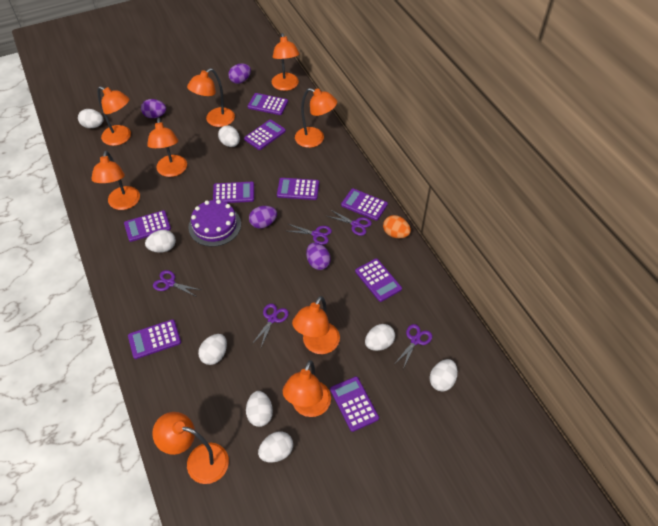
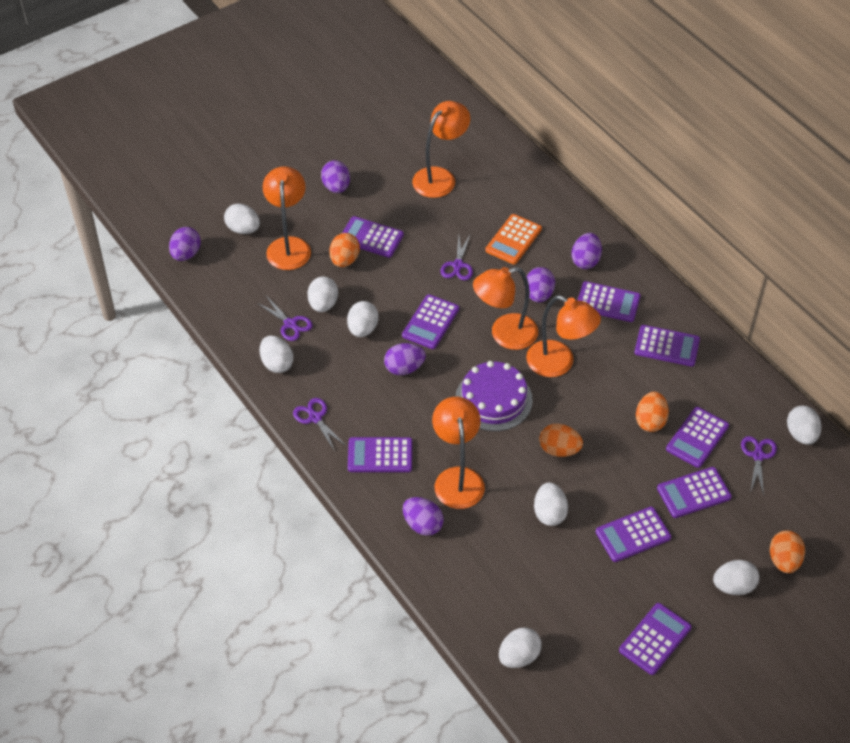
orange calculator: 0 -> 1
orange egg: 1 -> 4
orange lamp: 9 -> 5
purple egg: 4 -> 6
purple scissors: 5 -> 4

